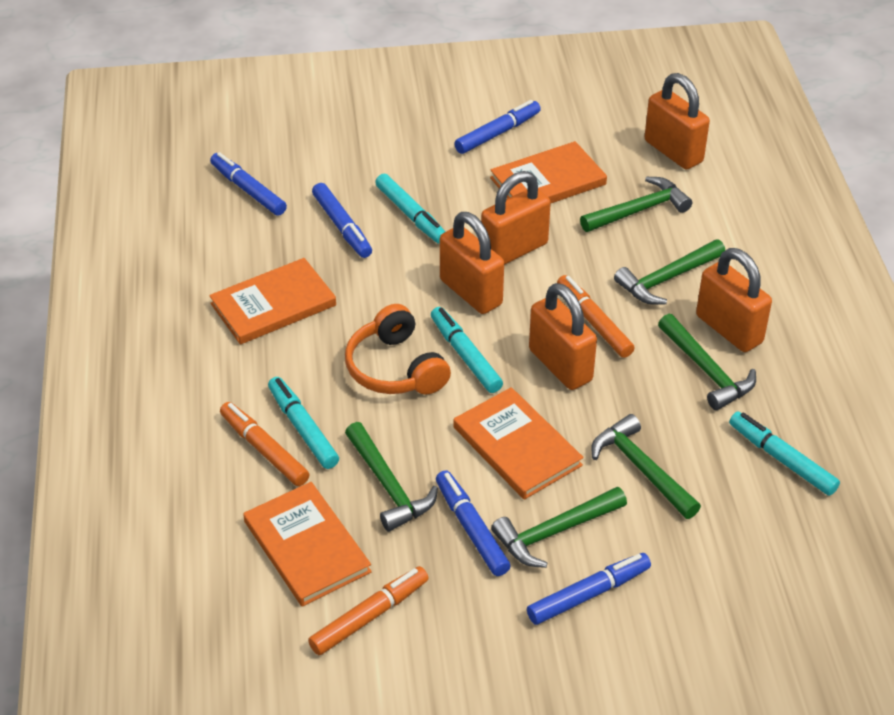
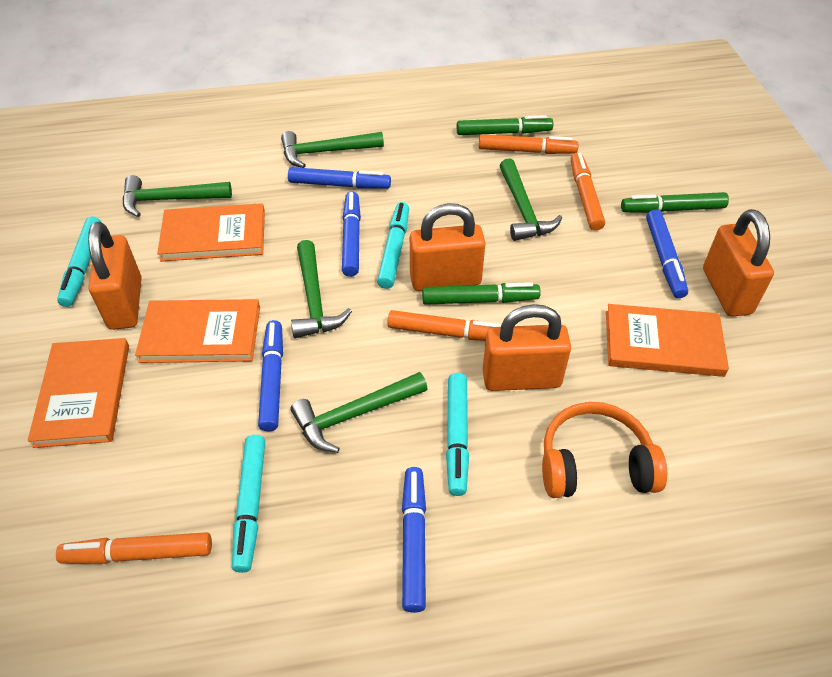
green hammer: 6 -> 5
green marker: 0 -> 3
orange marker: 3 -> 4
orange padlock: 5 -> 4

